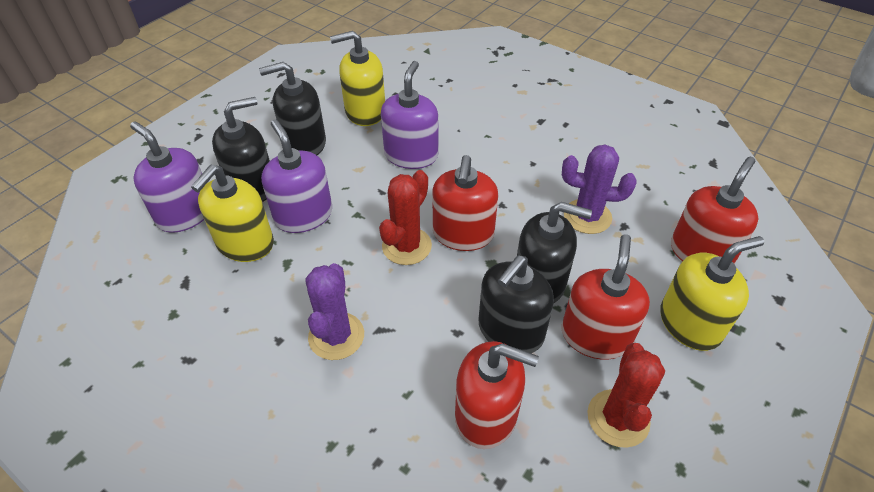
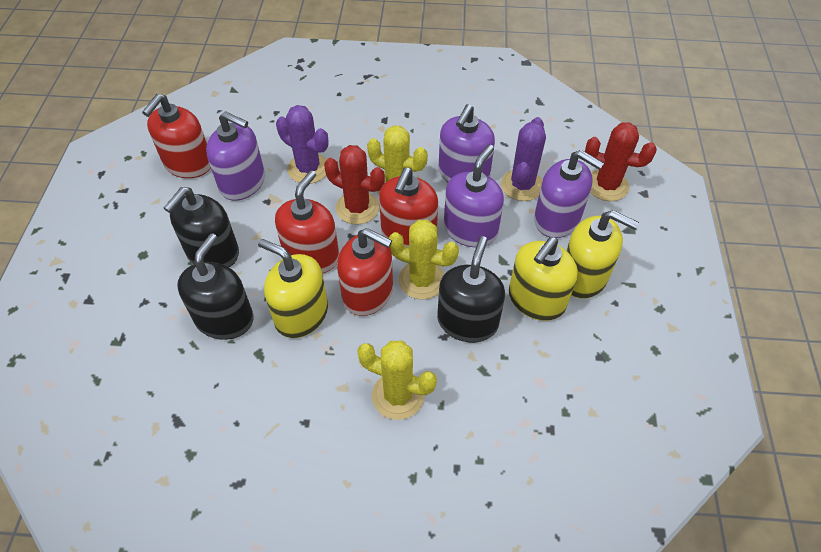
black soap dispenser: 4 -> 3
purple soap dispenser: 3 -> 4
yellow cactus: 0 -> 3

